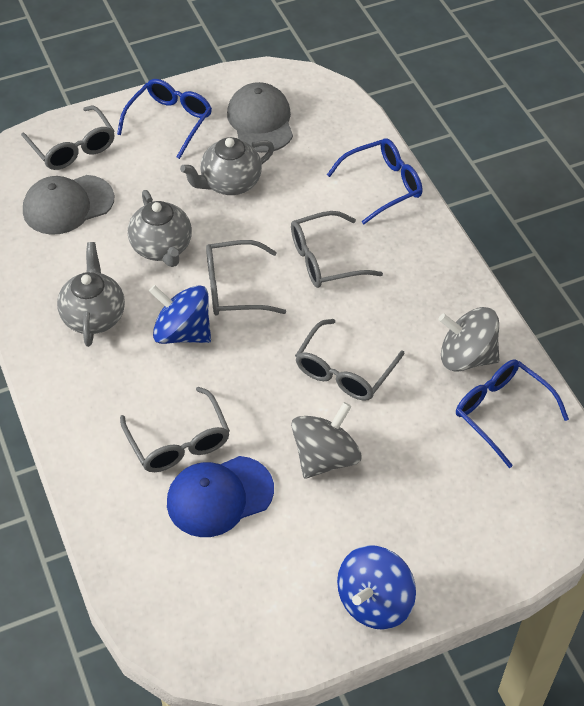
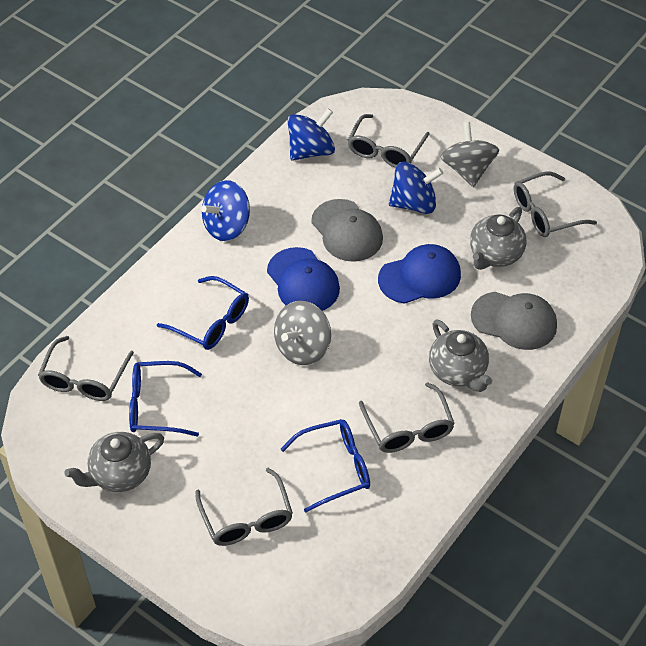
blue cap: 1 -> 2
blue spinning top: 2 -> 3

